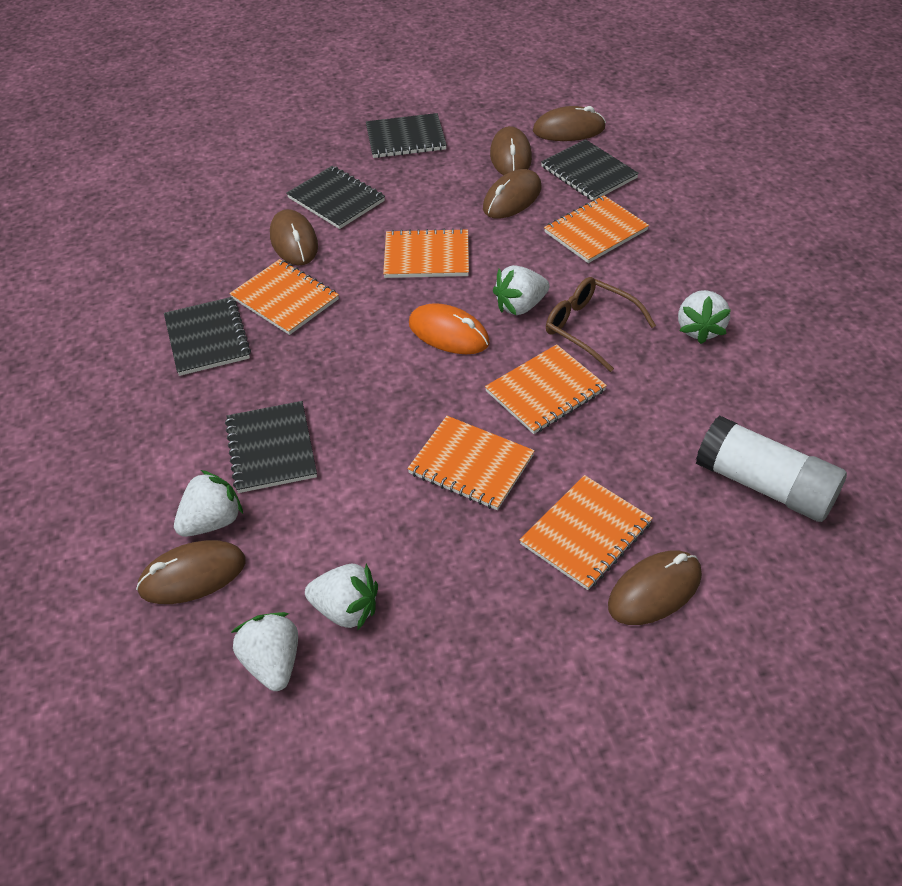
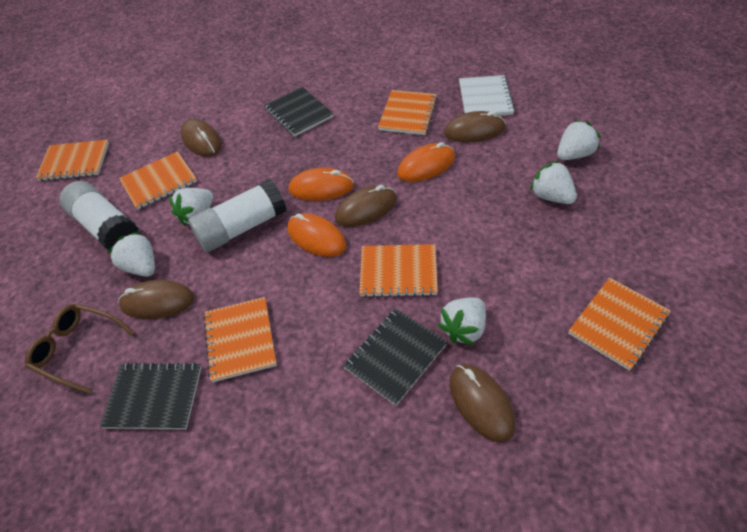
black notebook: 5 -> 3
brown mouse: 6 -> 5
orange mouse: 1 -> 3
white glue stick: 1 -> 2
white notebook: 0 -> 1

